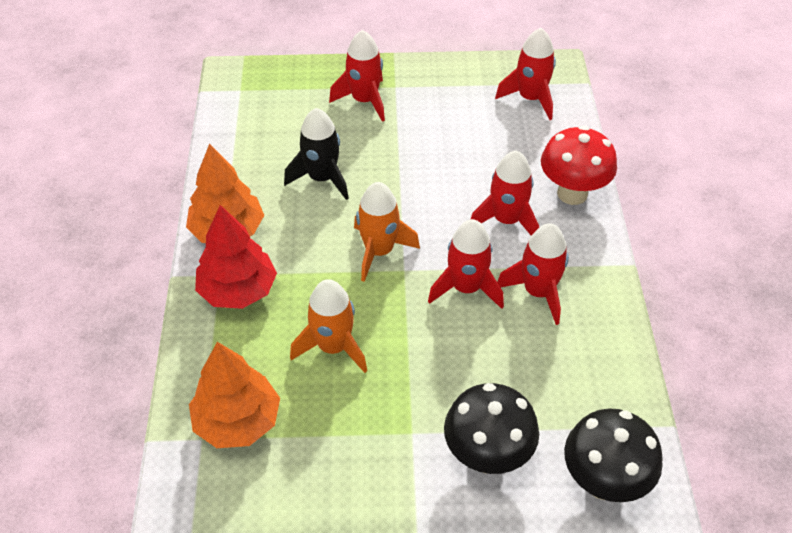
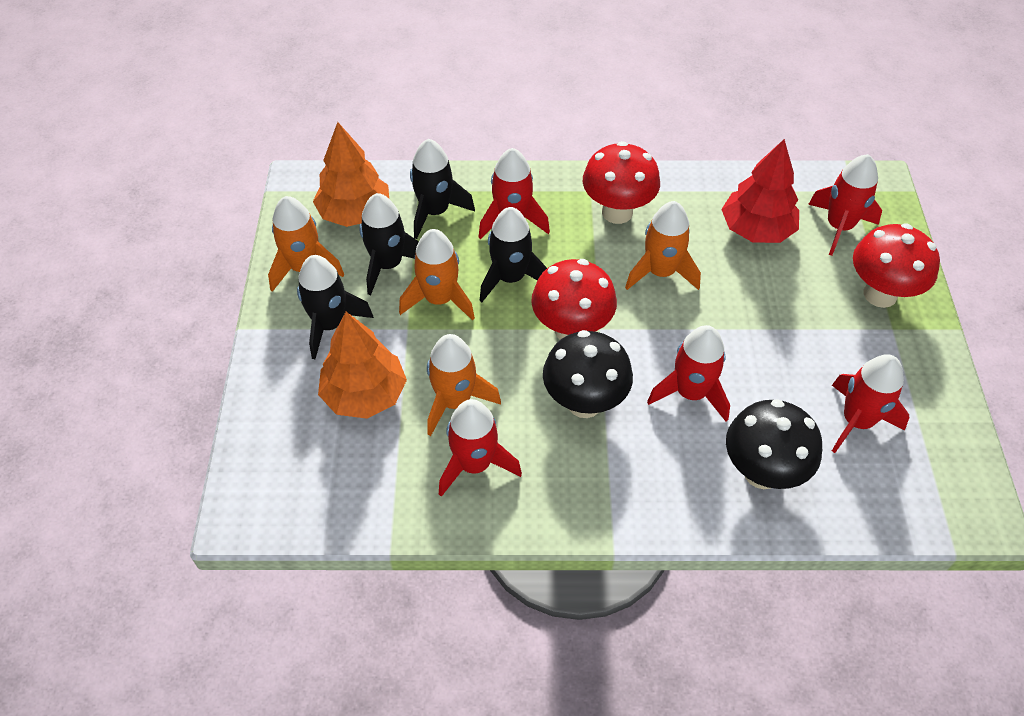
black rocket: 1 -> 4
orange rocket: 2 -> 4
red mushroom: 1 -> 3

